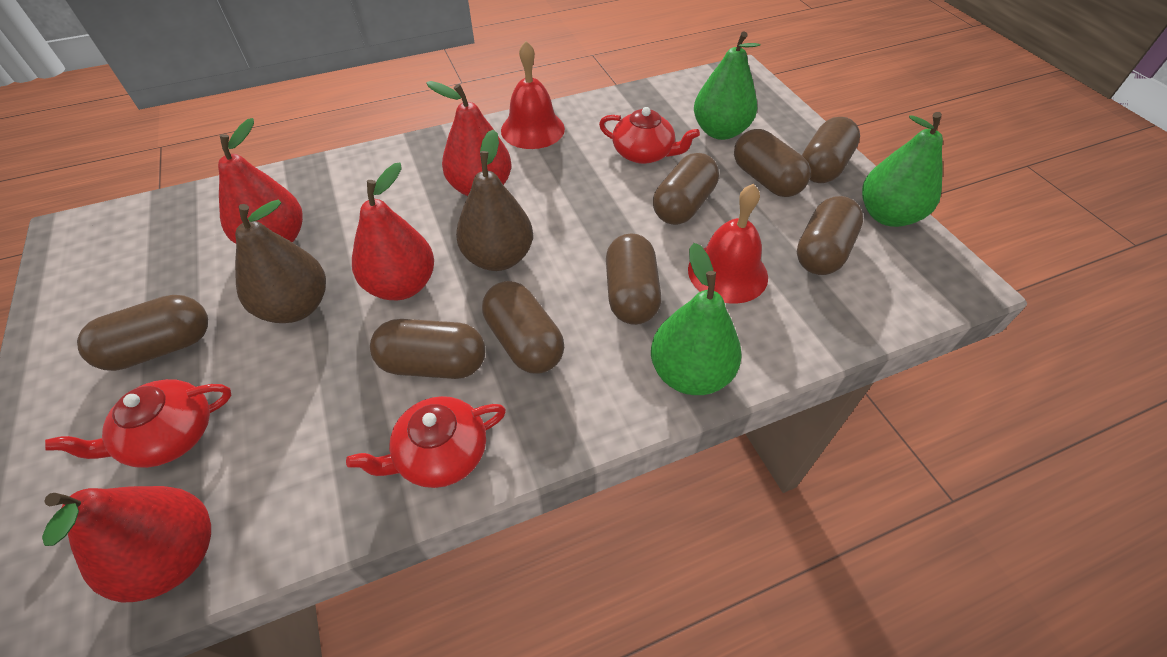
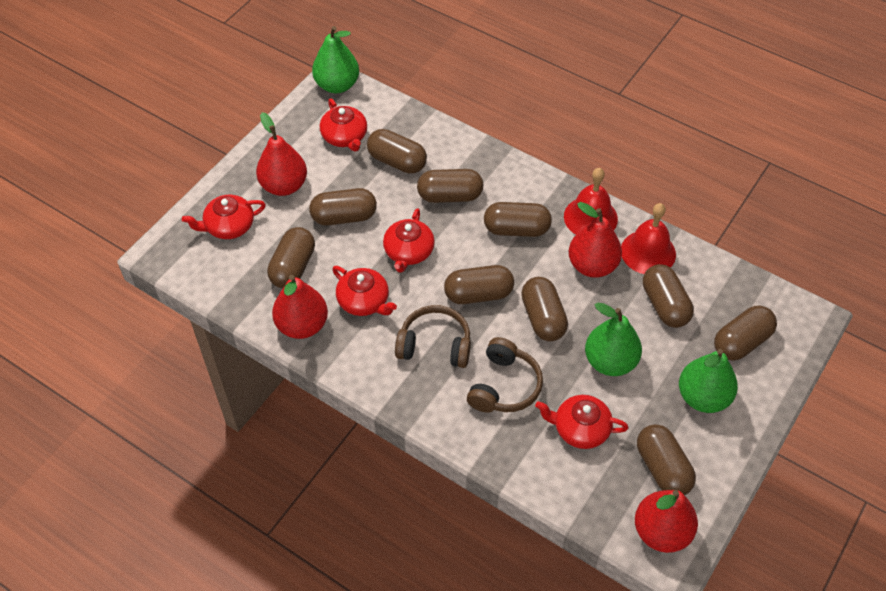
brown capsule: 8 -> 10
brown headphones: 0 -> 2
brown pear: 2 -> 0
red teapot: 3 -> 5

